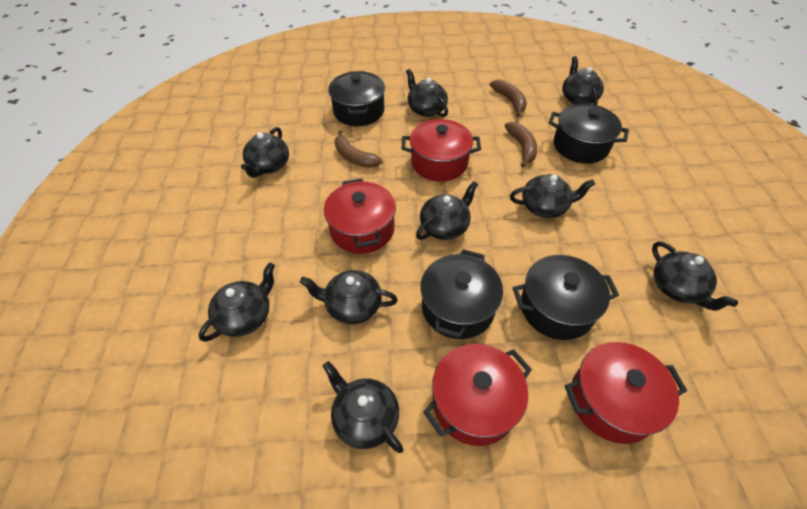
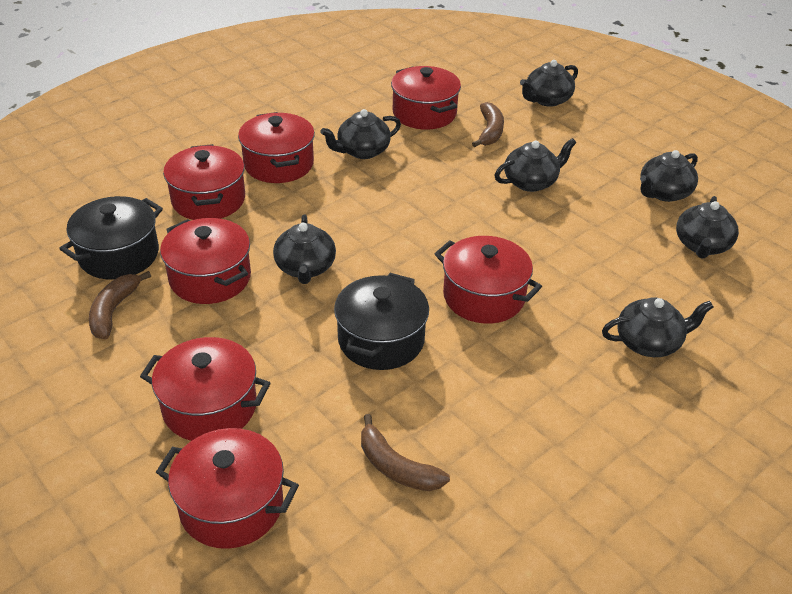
black pot: 4 -> 2
black teapot: 9 -> 7
red pot: 4 -> 7

